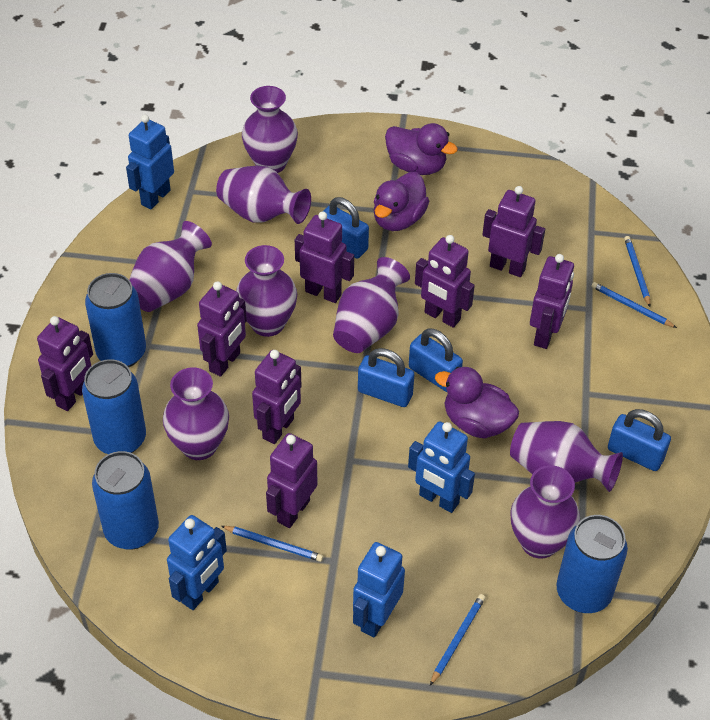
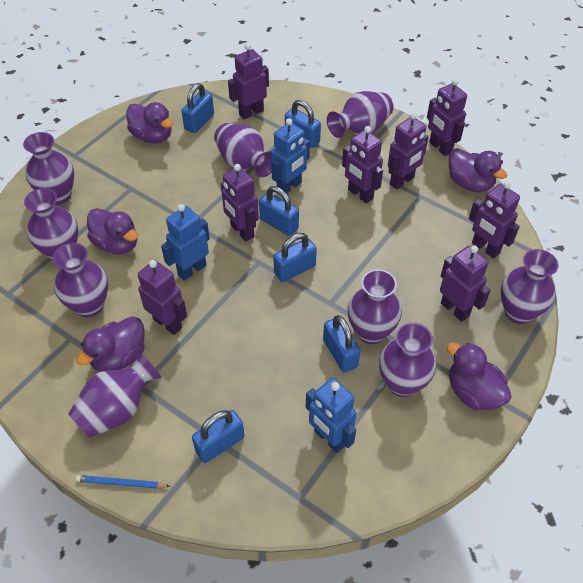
blue can: 4 -> 0
blue padlock: 4 -> 6
blue pencil: 4 -> 1
blue robot: 4 -> 3
purple duck: 3 -> 5
purple vase: 8 -> 9

